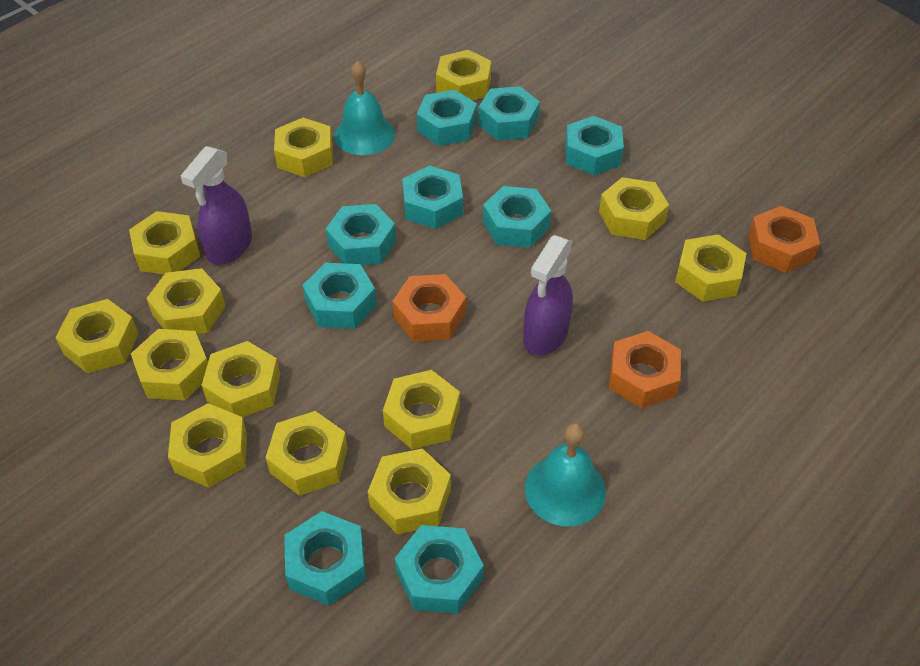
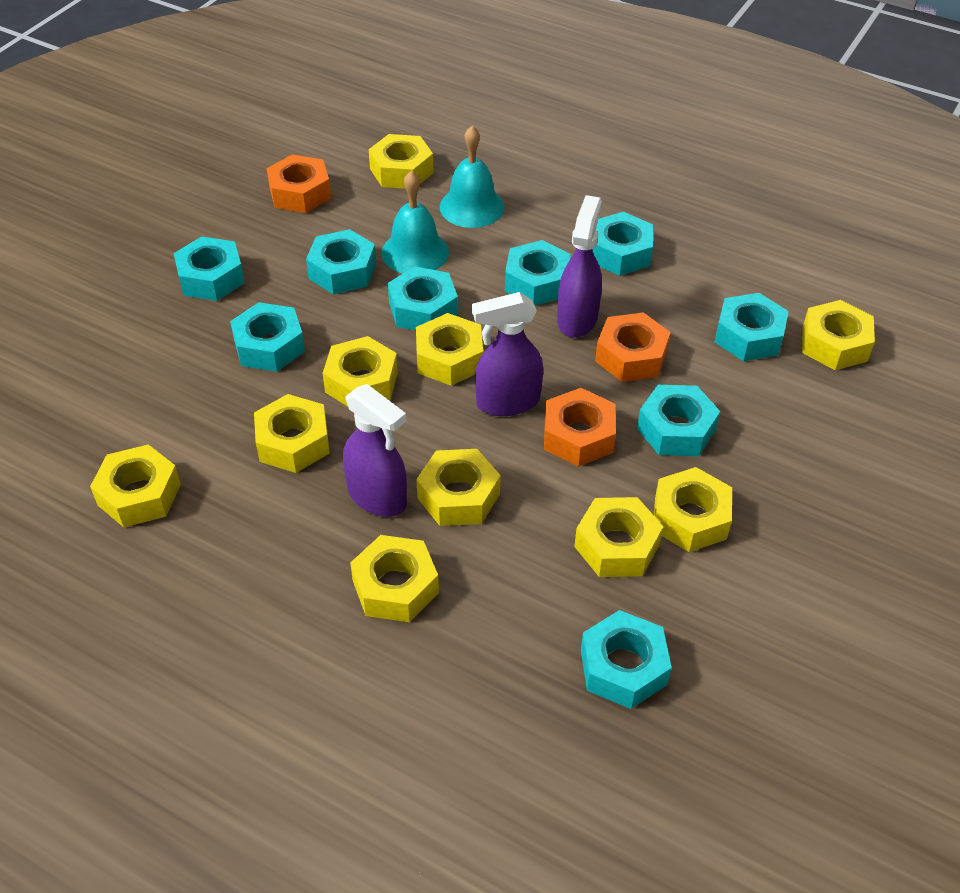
purple spray bottle: 2 -> 3
yellow nut: 13 -> 10

